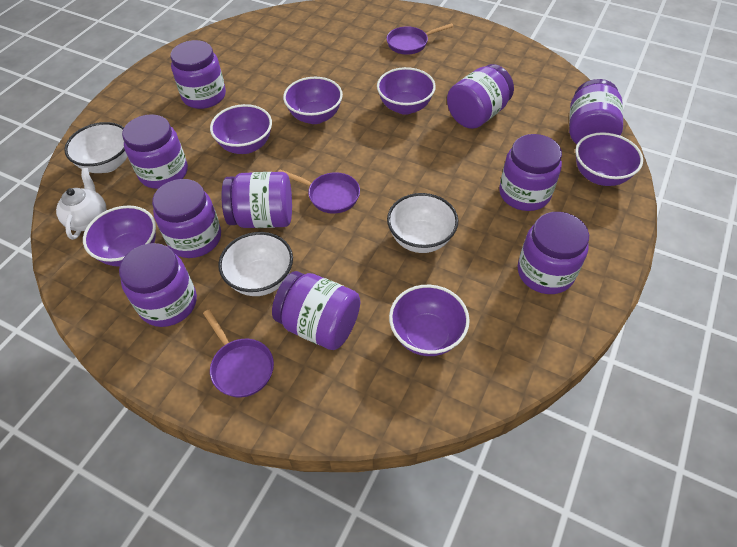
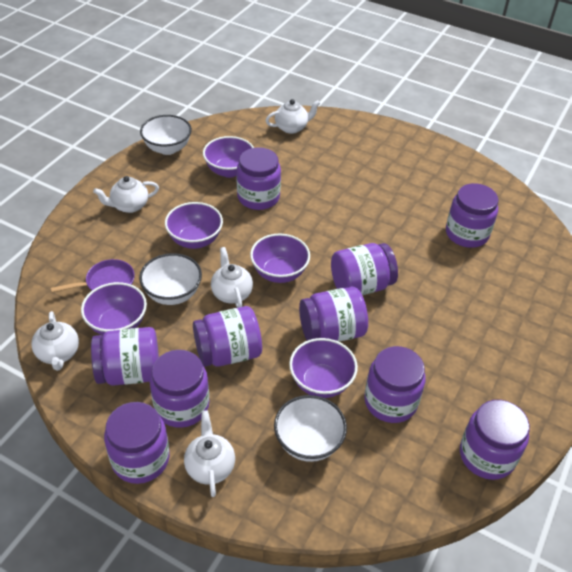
purple bowl: 6 -> 5
purple pan: 3 -> 1
white teapot: 1 -> 5

